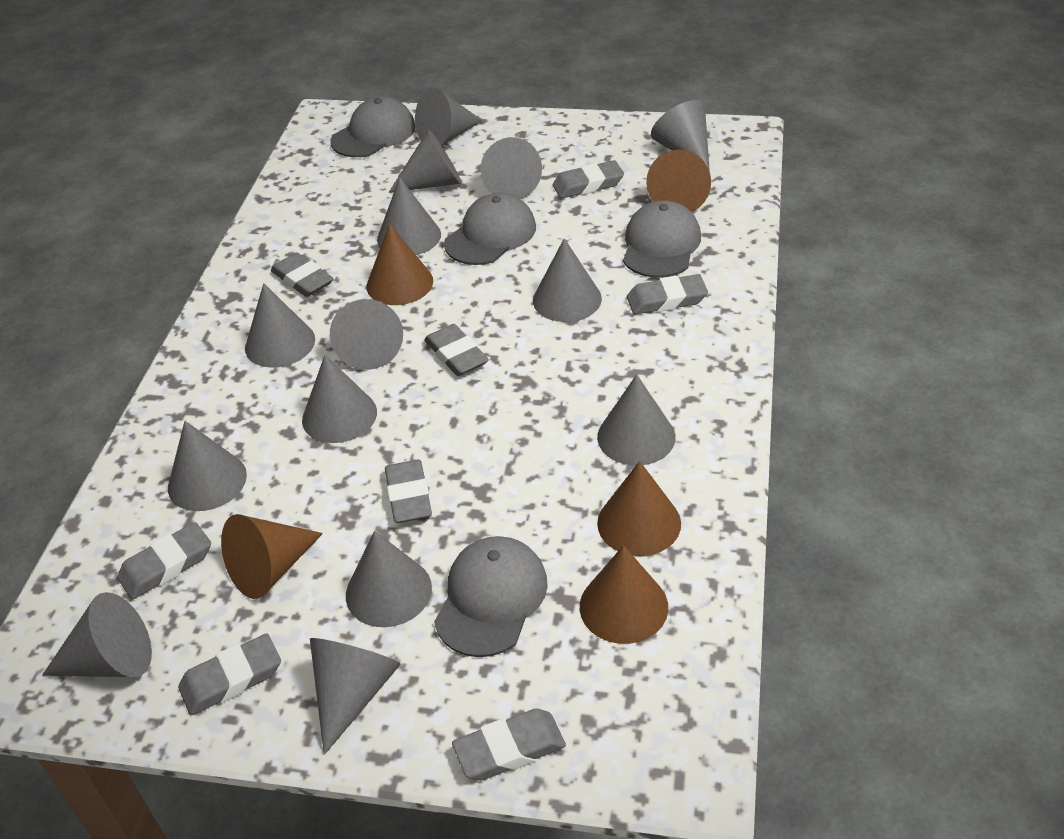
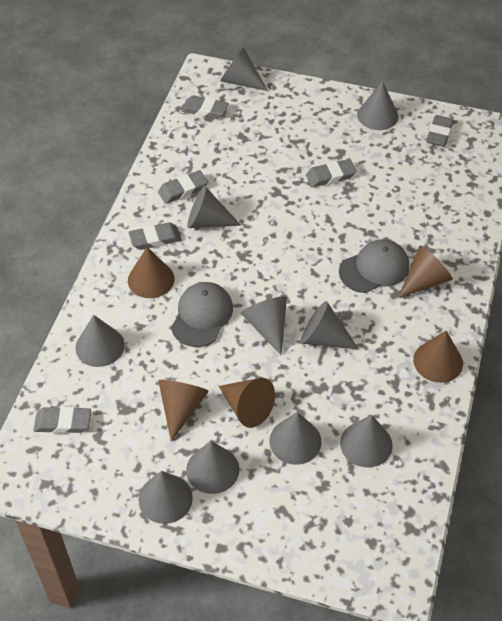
grey cap: 4 -> 2
grey cone: 14 -> 10
grey eraser: 8 -> 6

